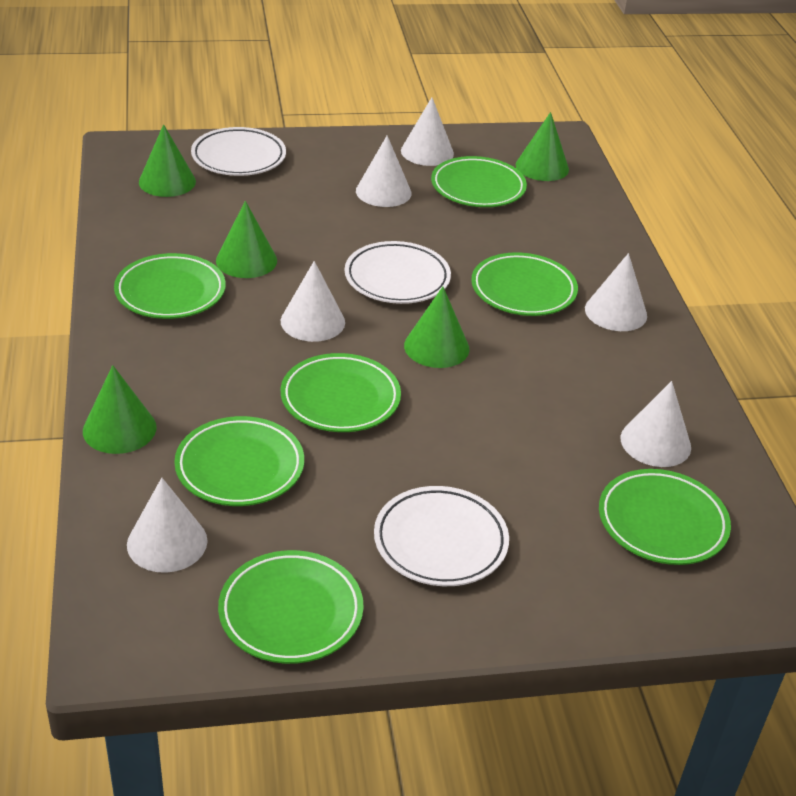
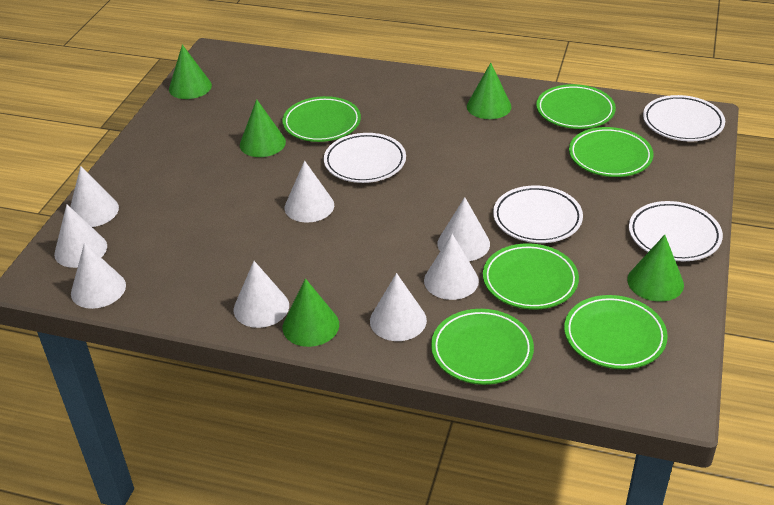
green plate: 7 -> 6
white cone: 6 -> 8
white plate: 3 -> 4

